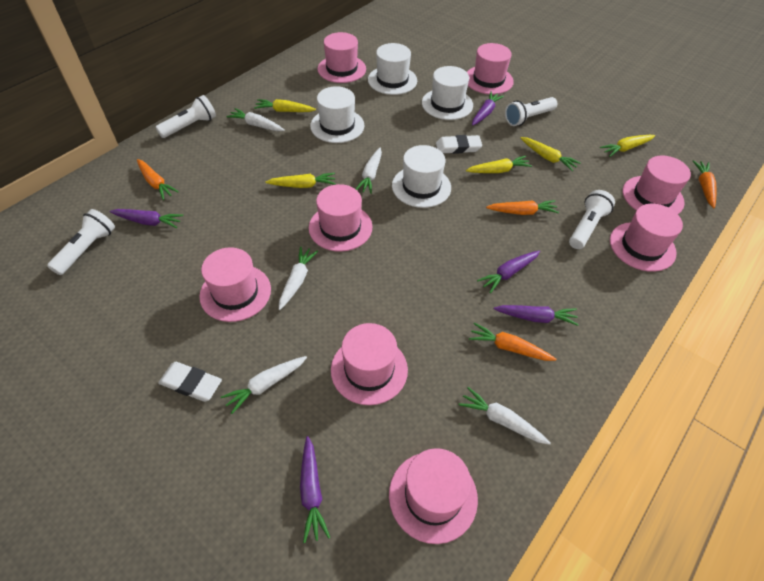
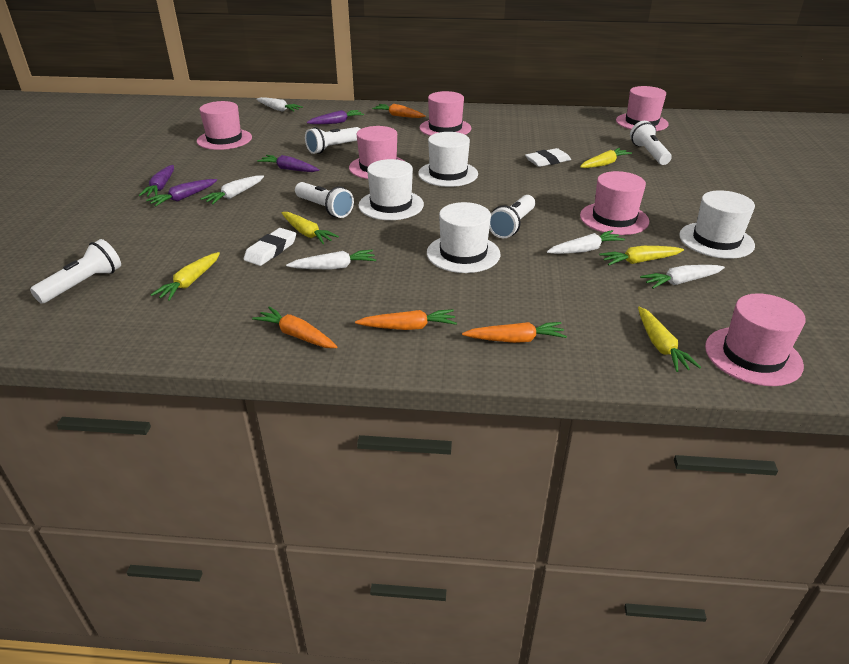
pink hat: 8 -> 6
purple carrot: 5 -> 4
white flashlight: 4 -> 5

